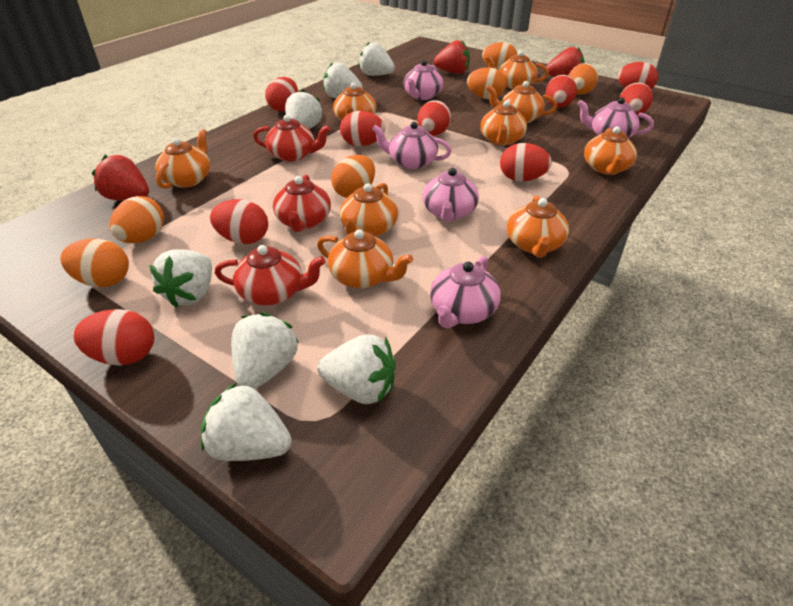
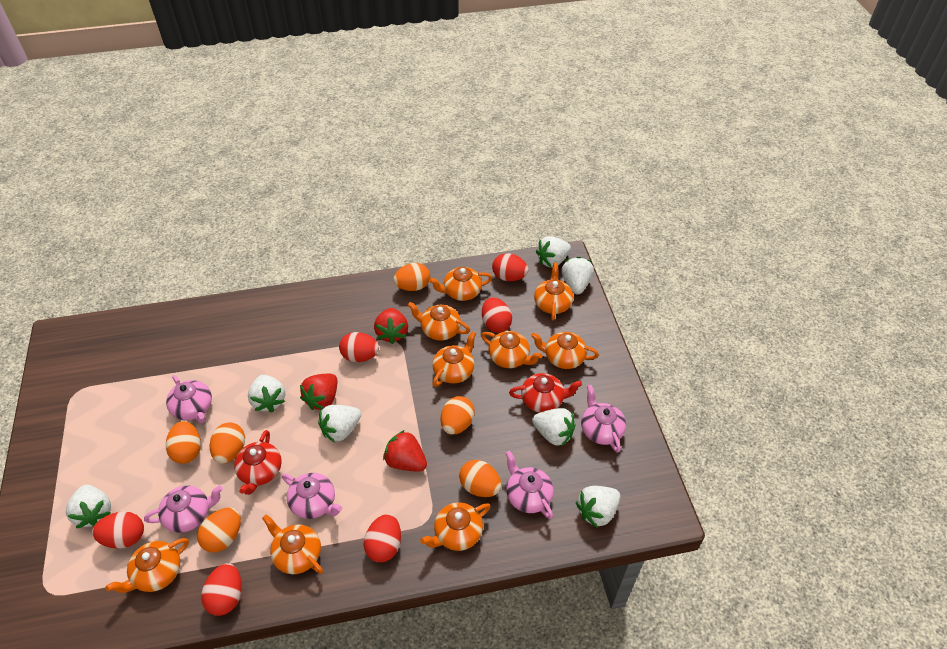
red egg: 9 -> 6
red teapot: 3 -> 2

